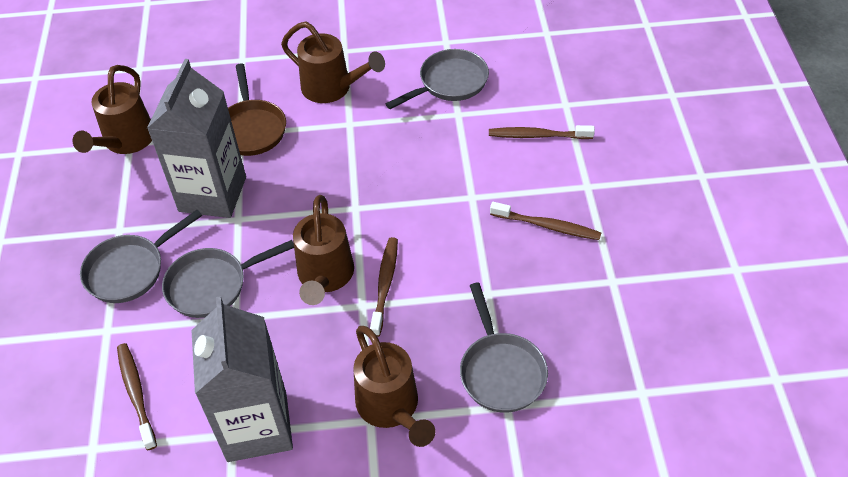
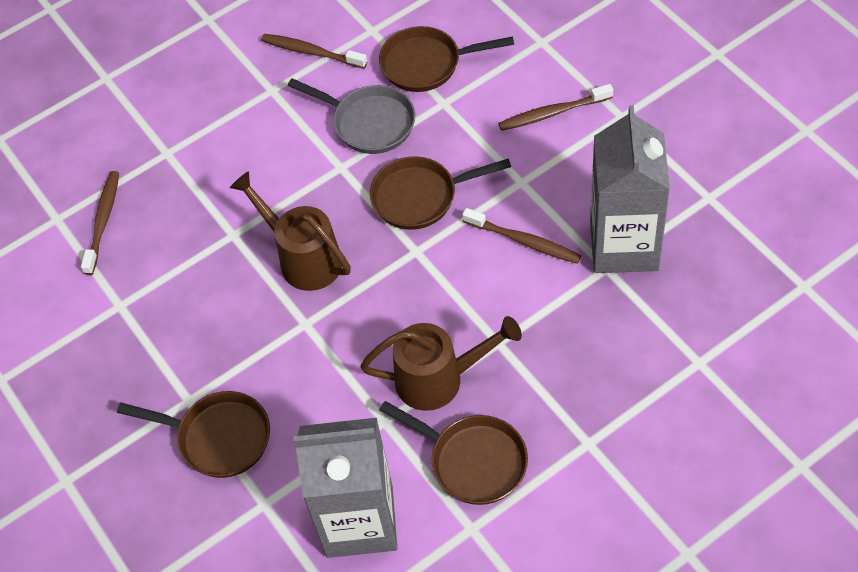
brown pan: 1 -> 4
brown watering can: 4 -> 2
grey pan: 4 -> 1

